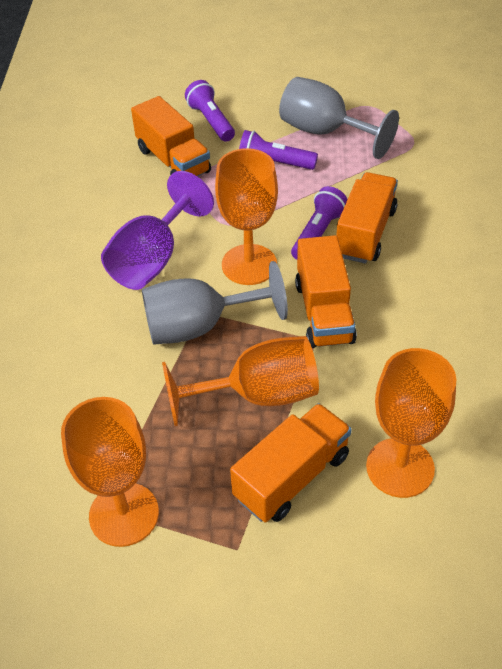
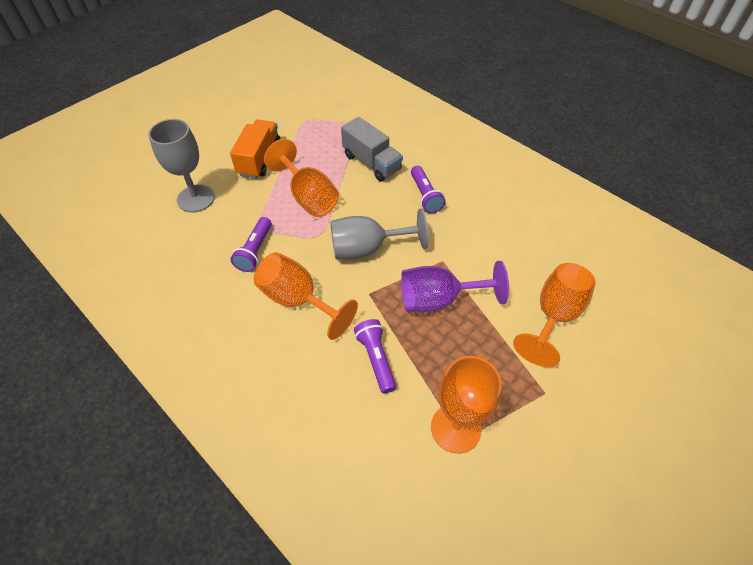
grey truck: 0 -> 1
orange truck: 4 -> 1

